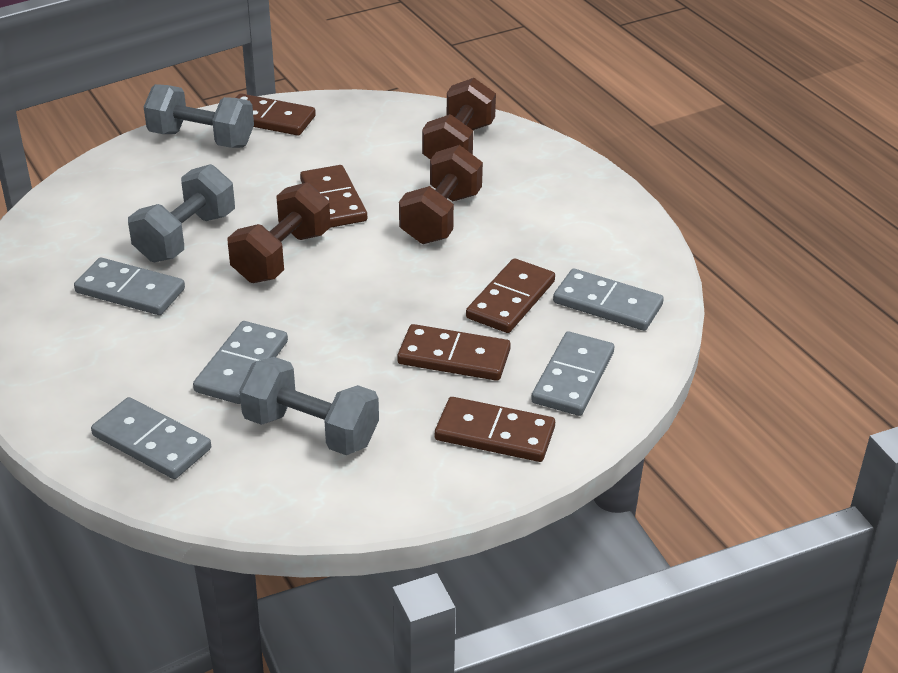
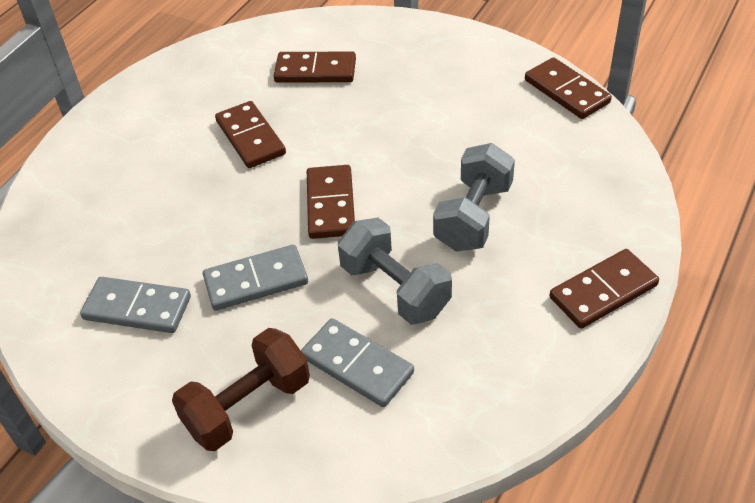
brown dumbbell: 3 -> 1
grey domino: 5 -> 3
grey dumbbell: 3 -> 2

